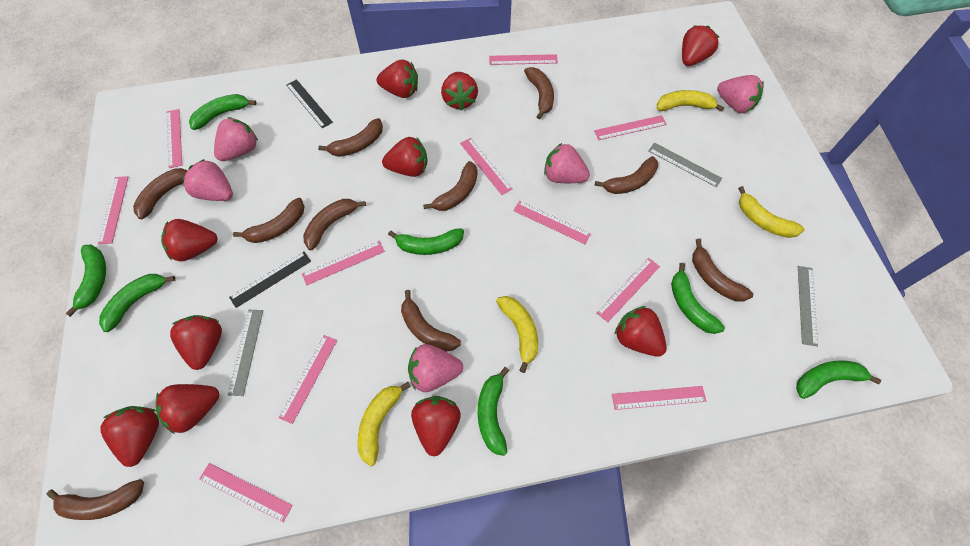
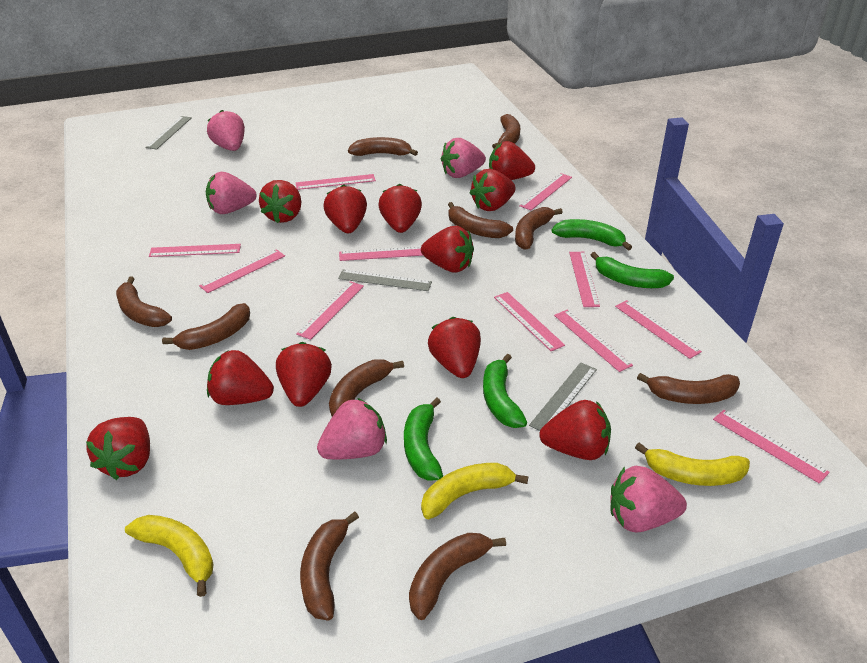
black ruler: 2 -> 0
green banana: 7 -> 4
red strawberry: 10 -> 11
yellow banana: 4 -> 3

